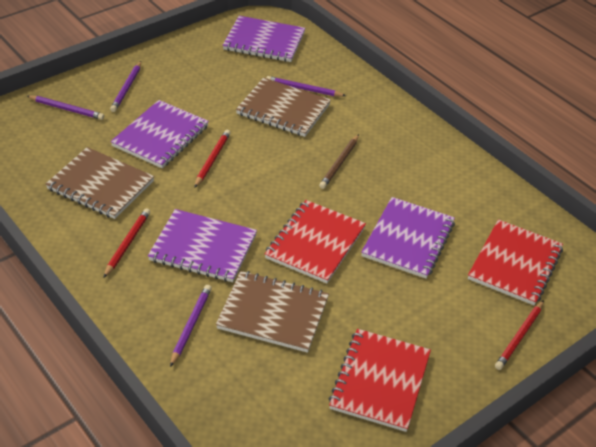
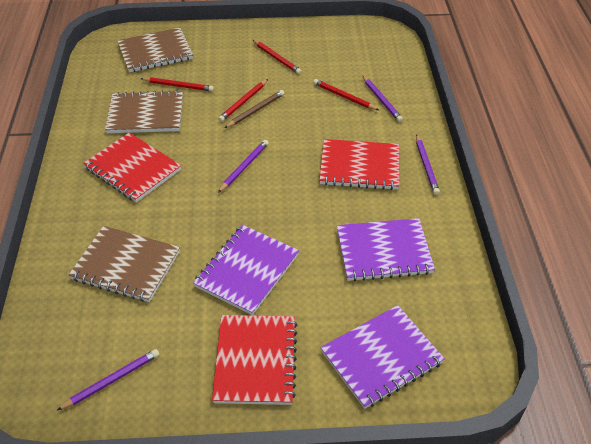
purple notebook: 4 -> 3
red pencil: 3 -> 4

